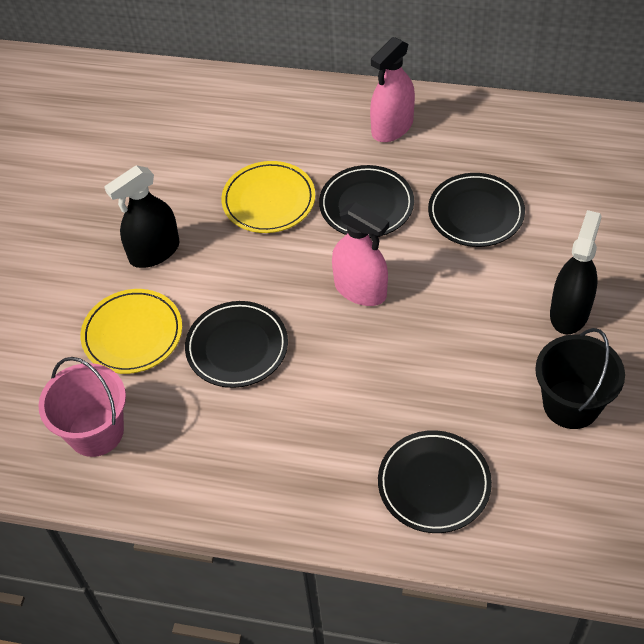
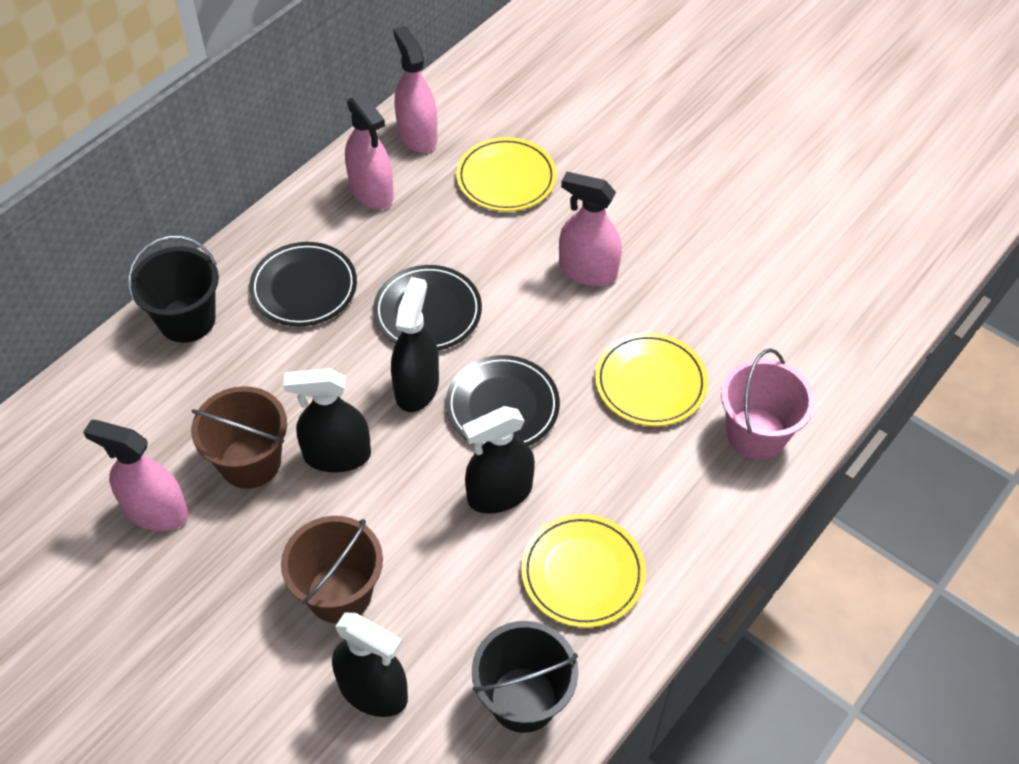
black bucket: 1 -> 2
black plate: 4 -> 3
black spray bottle: 2 -> 4
brown bucket: 0 -> 2
pink spray bottle: 2 -> 4
yellow plate: 2 -> 3

